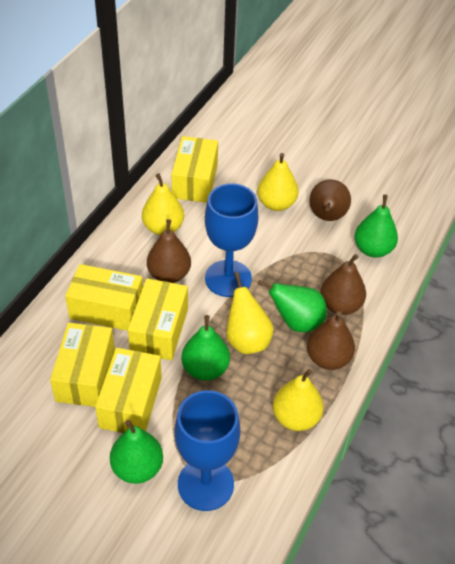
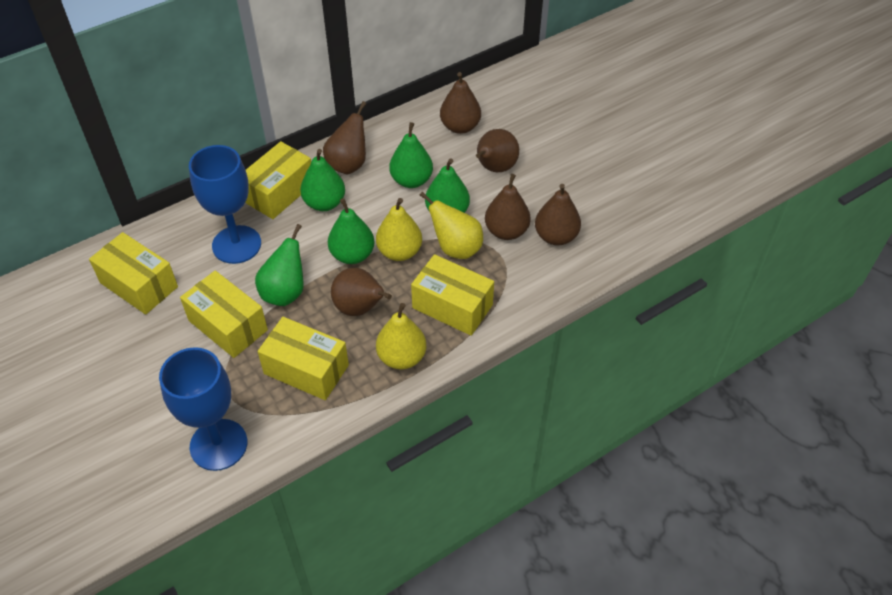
brown pear: 4 -> 6
green pear: 4 -> 5
yellow pear: 4 -> 3

